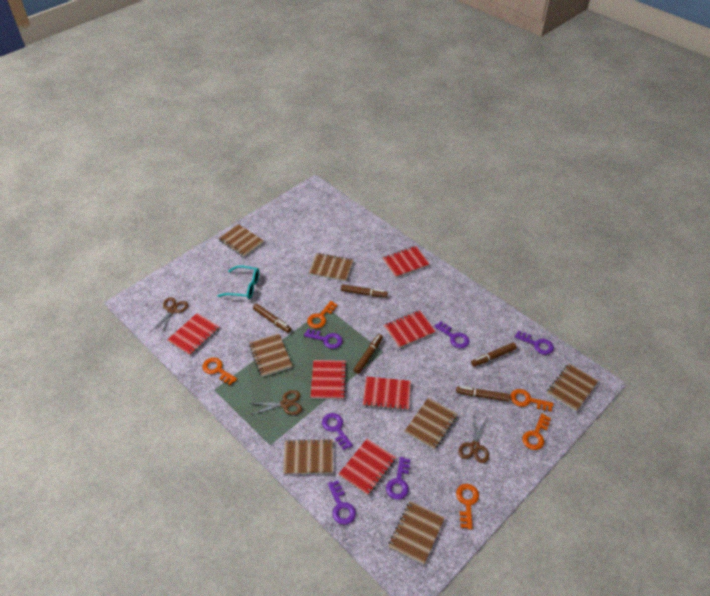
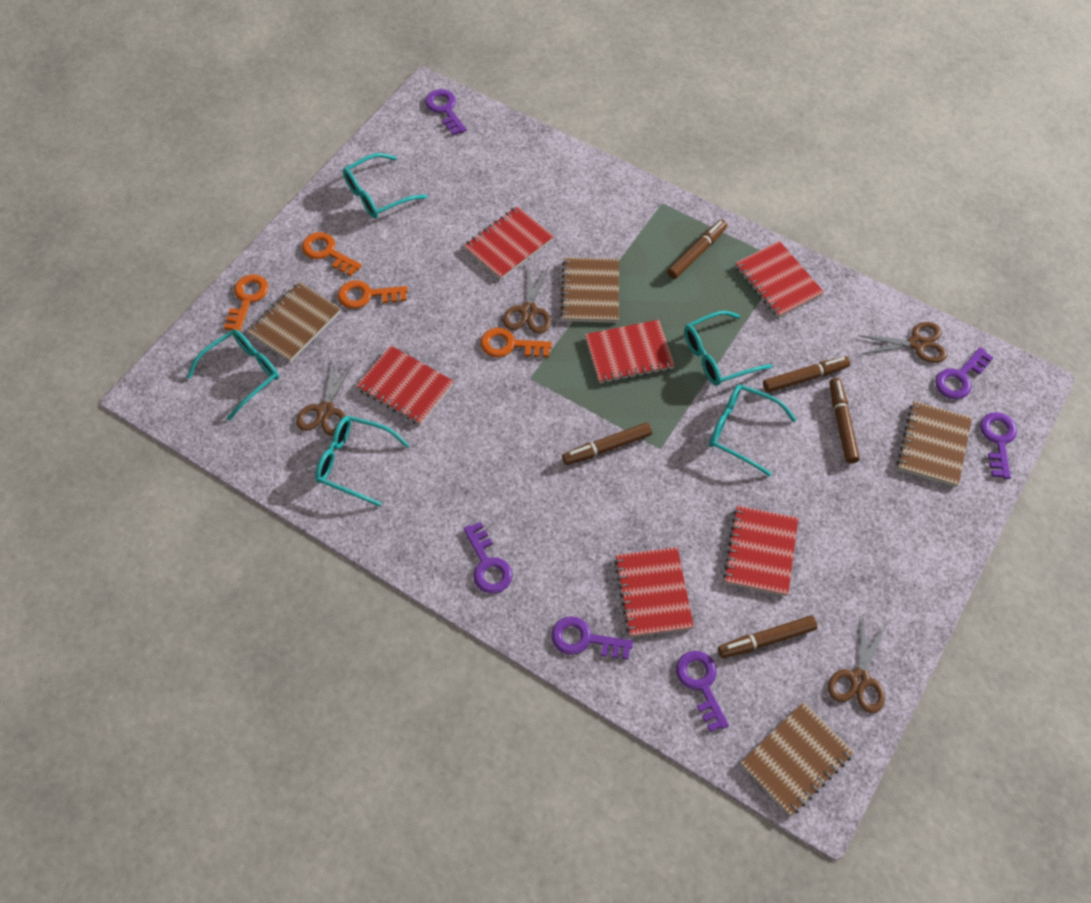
brown notebook: 7 -> 4
brown scissors: 3 -> 4
orange key: 5 -> 4
turquoise glasses: 1 -> 5

